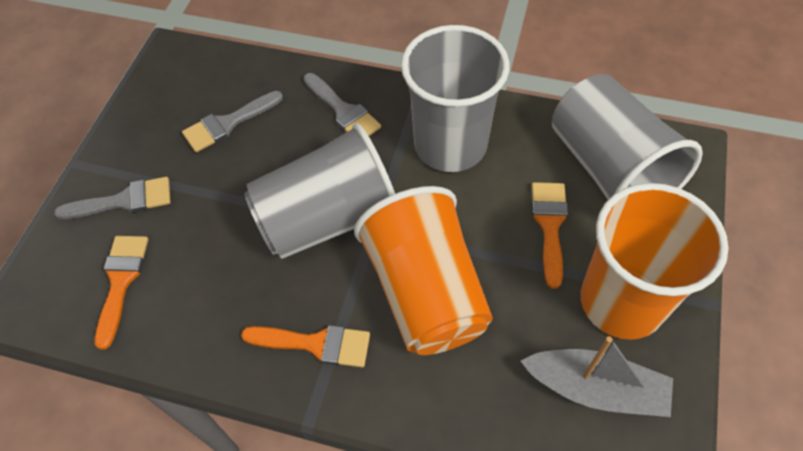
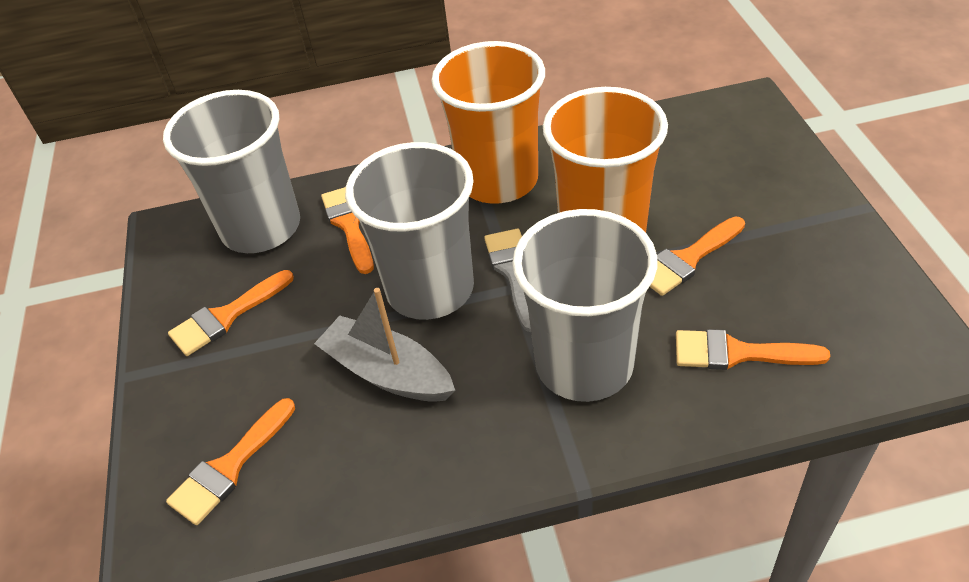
grey brush: 3 -> 1
orange brush: 3 -> 5

